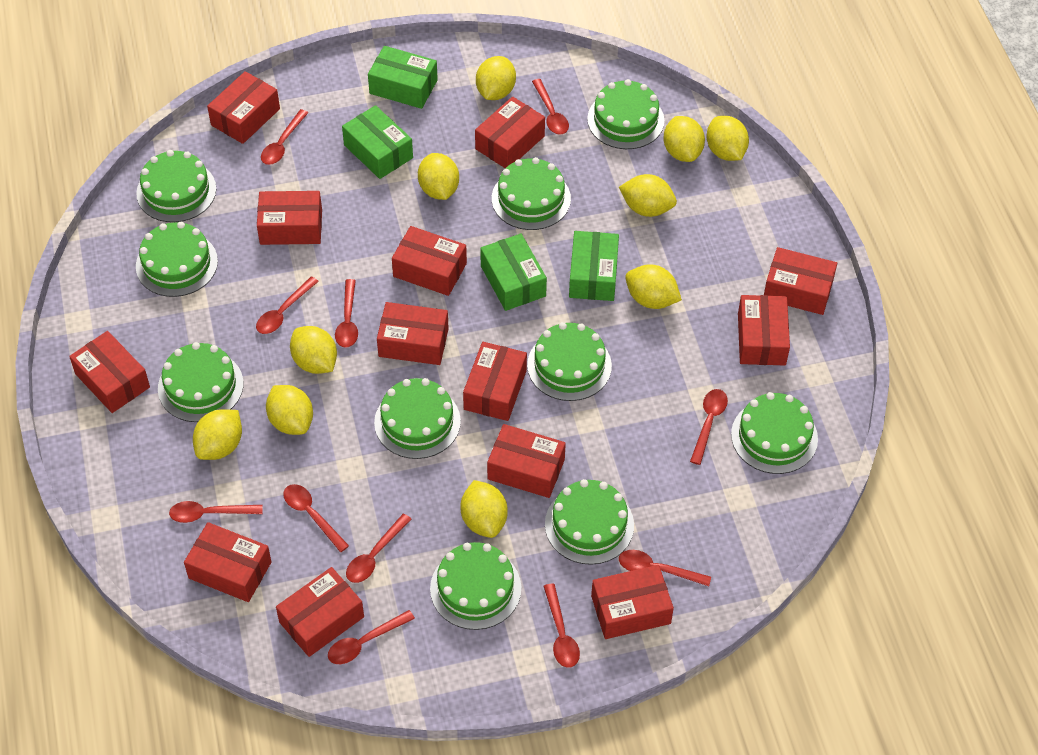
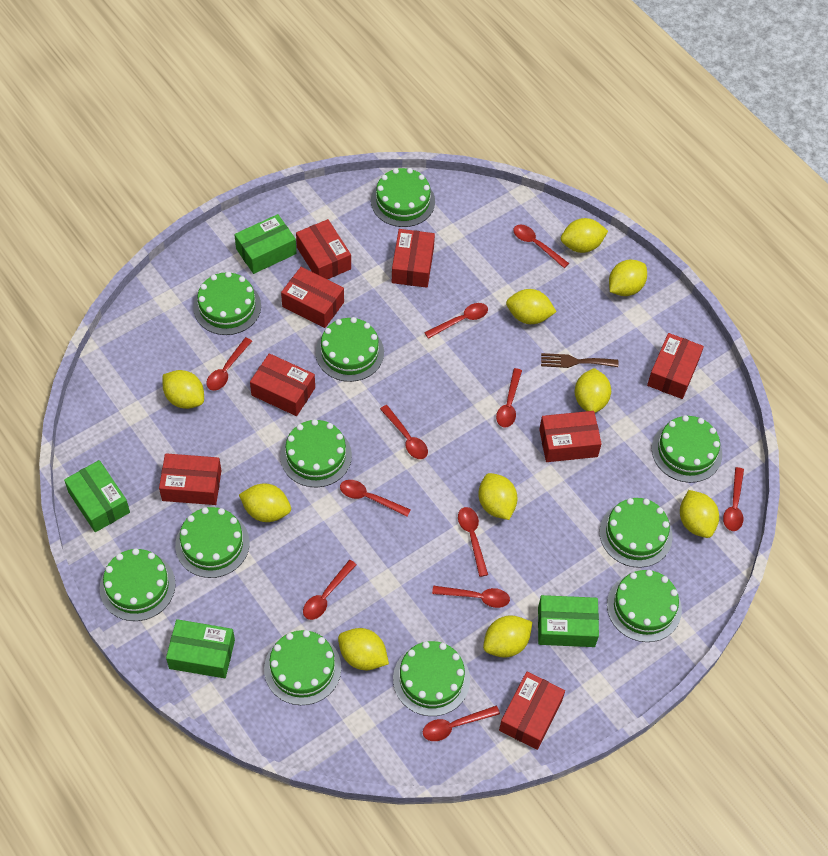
brown fork: 0 -> 1
green cake: 10 -> 11
red box: 13 -> 8

